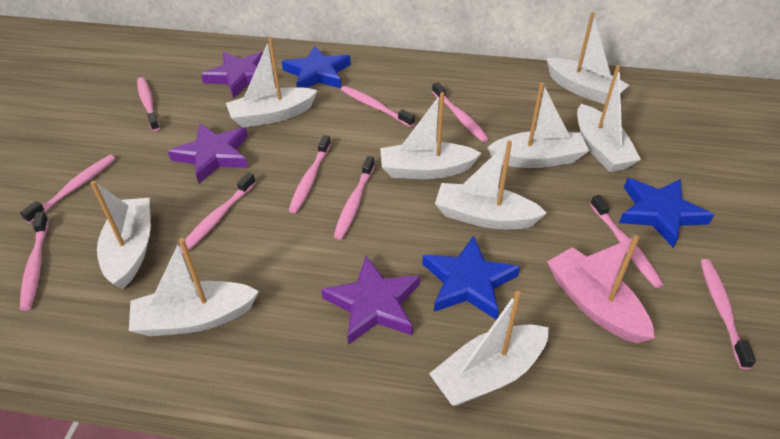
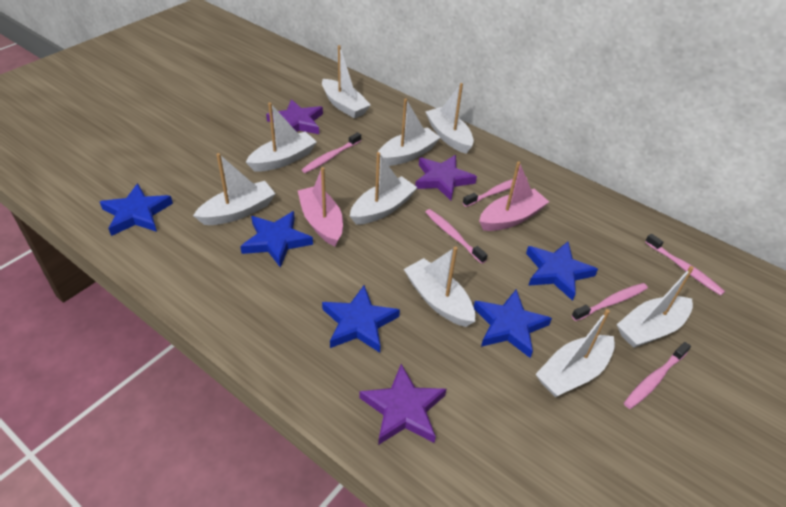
blue star: 3 -> 5
pink boat: 1 -> 2
pink toothbrush: 10 -> 6

